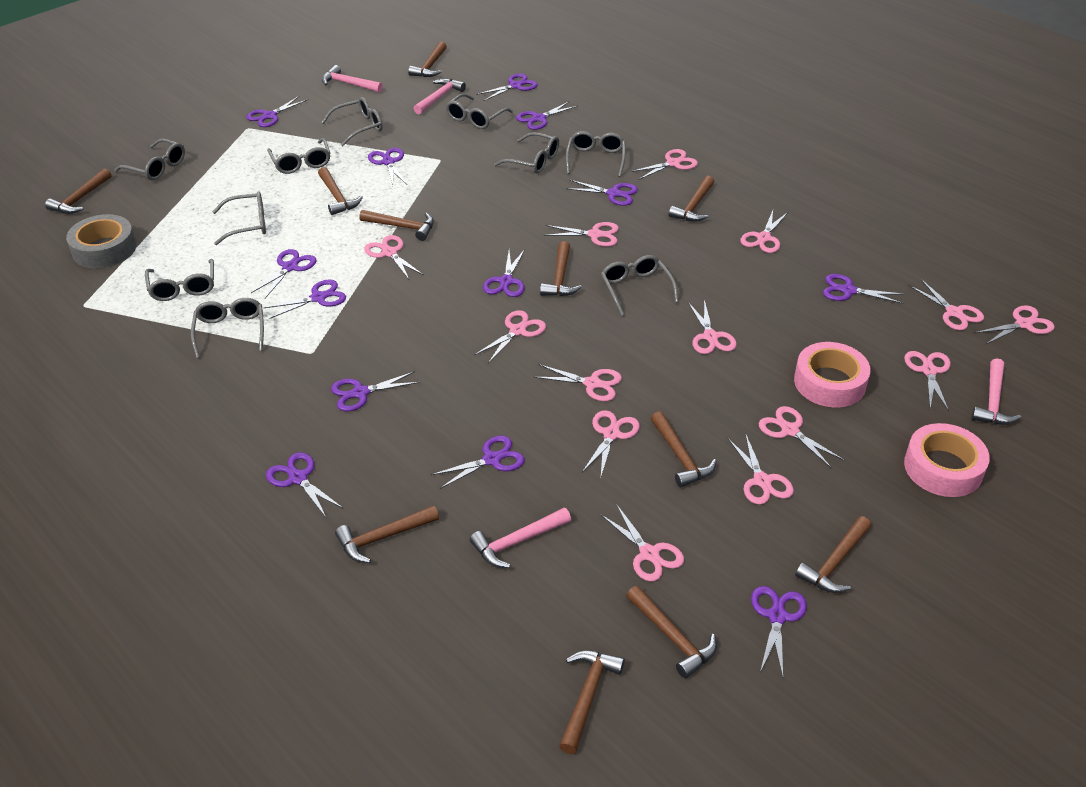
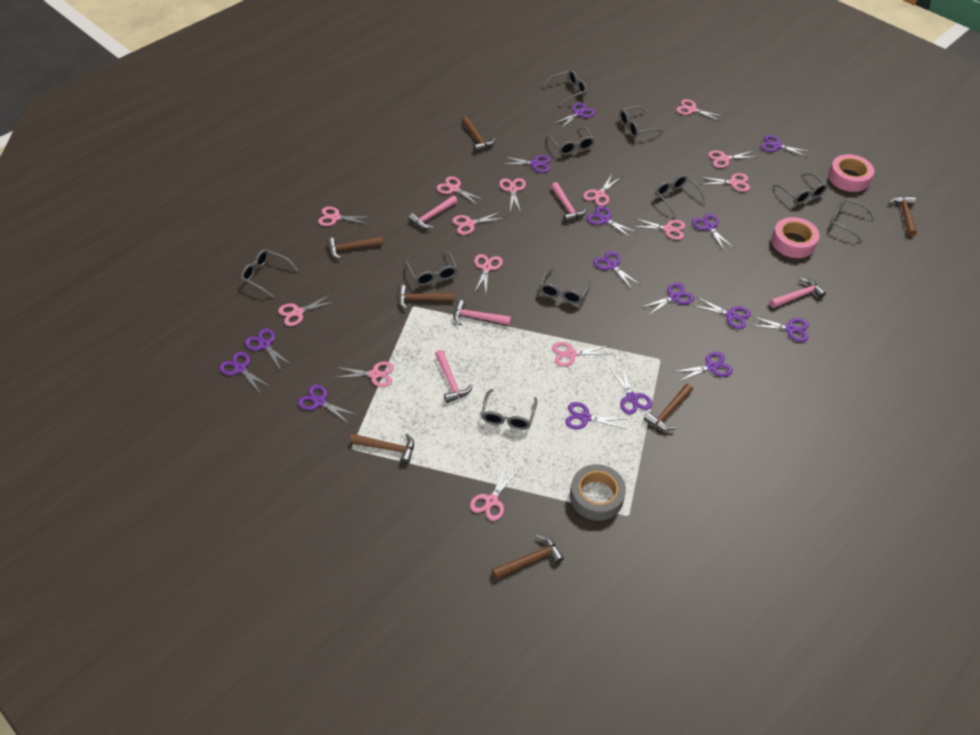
brown hammer: 11 -> 7
pink hammer: 4 -> 5
purple scissors: 13 -> 15

